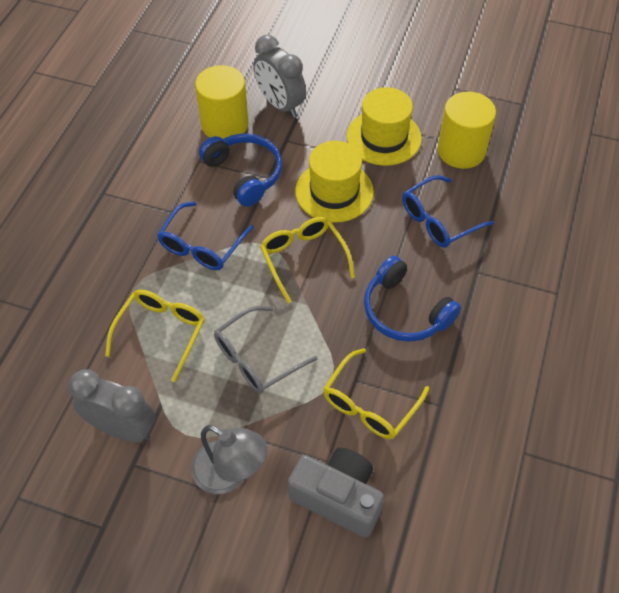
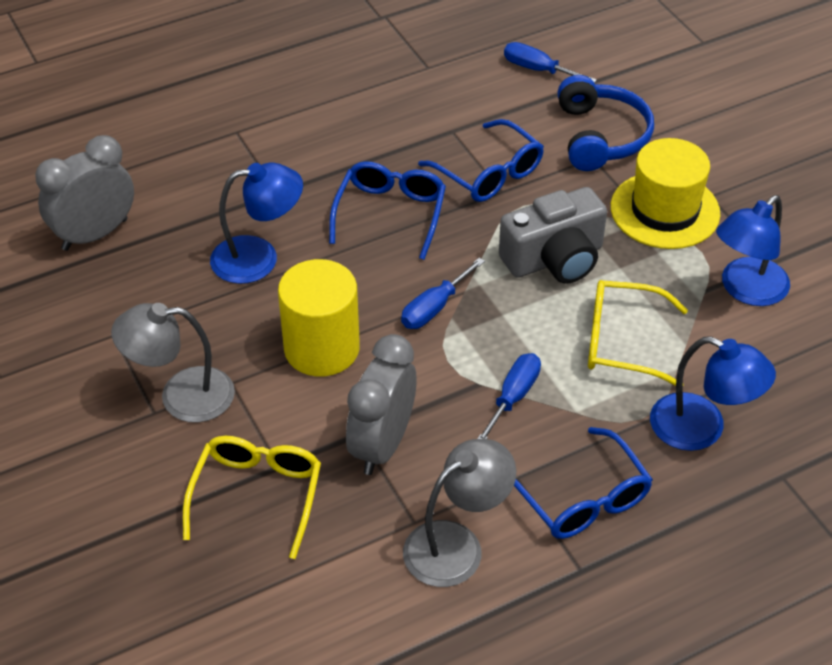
blue glasses: 2 -> 3
blue headphones: 2 -> 1
blue lamp: 0 -> 3
blue screwdriver: 0 -> 3
grey glasses: 1 -> 0
grey lamp: 1 -> 2
yellow cylinder: 2 -> 1
yellow glasses: 3 -> 2
yellow hat: 2 -> 1

